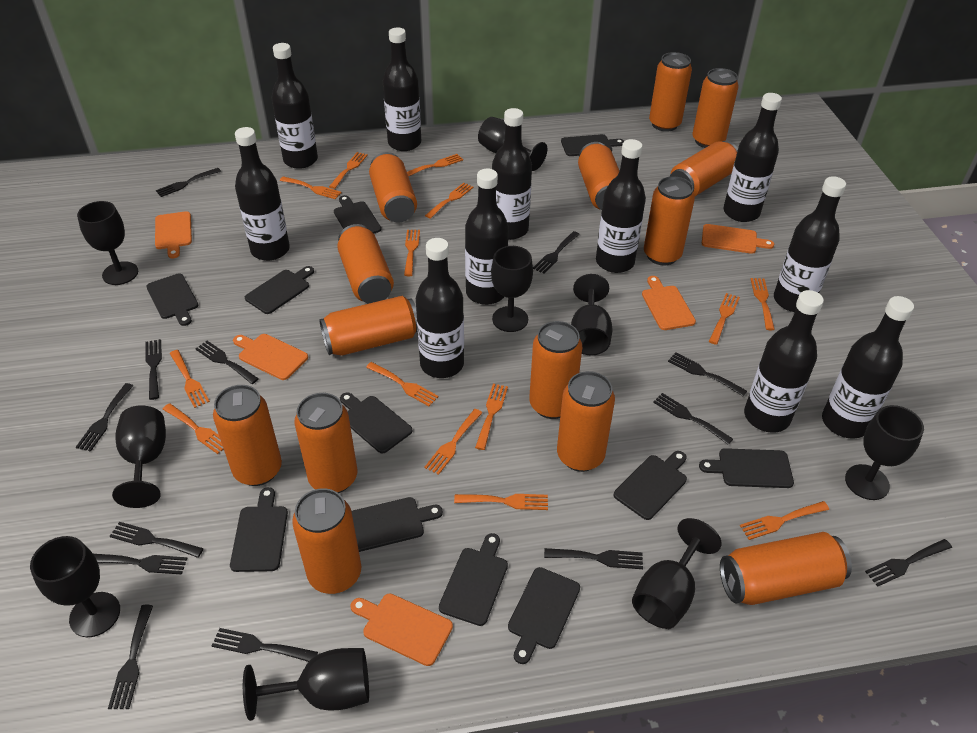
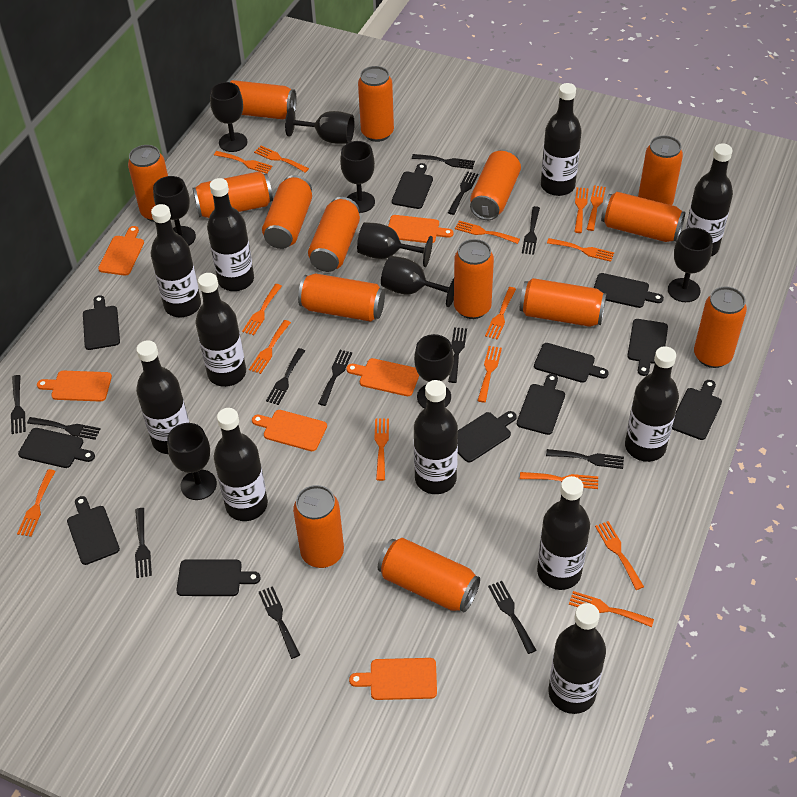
black fork: 13 -> 12
orange can: 14 -> 15
orange cutting board: 5 -> 6
orange fork: 14 -> 15

